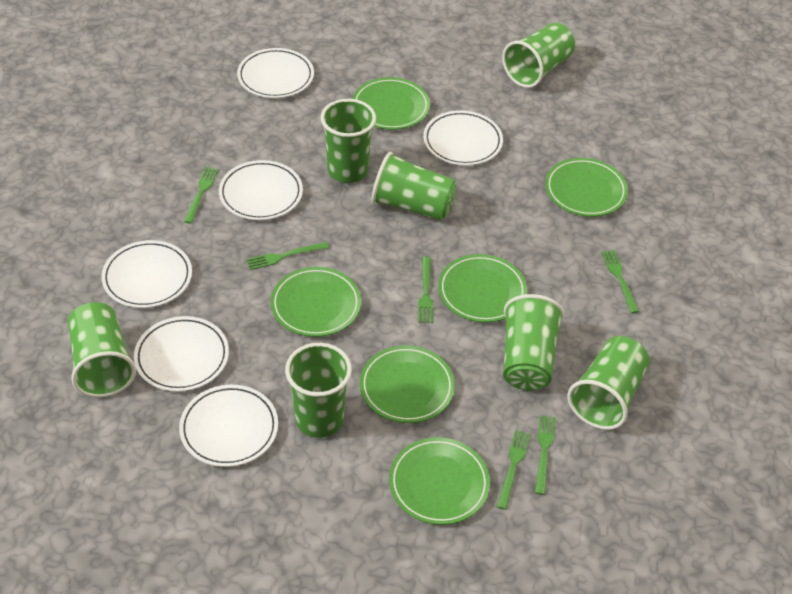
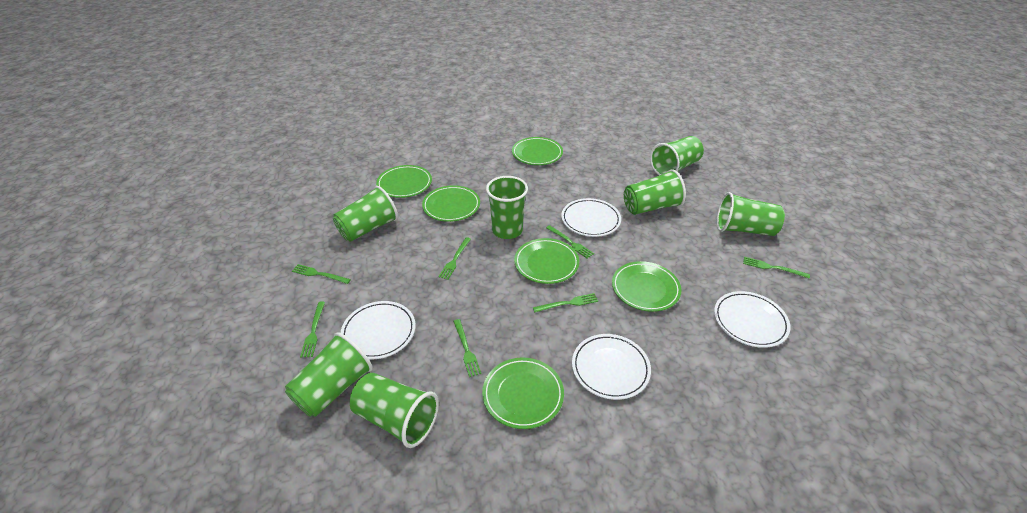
green fork: 6 -> 7
white plate: 6 -> 4

